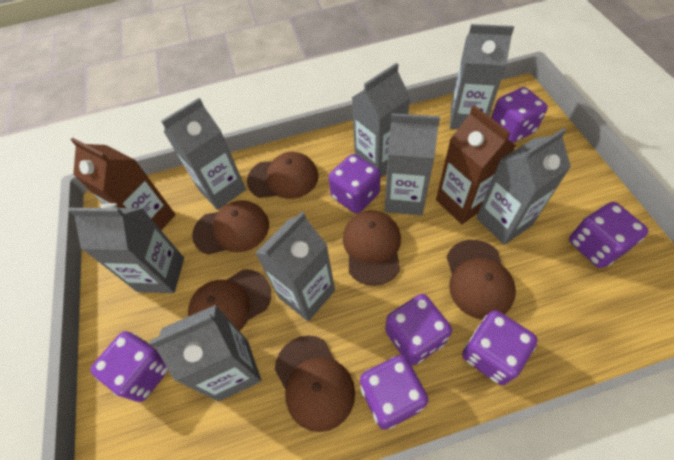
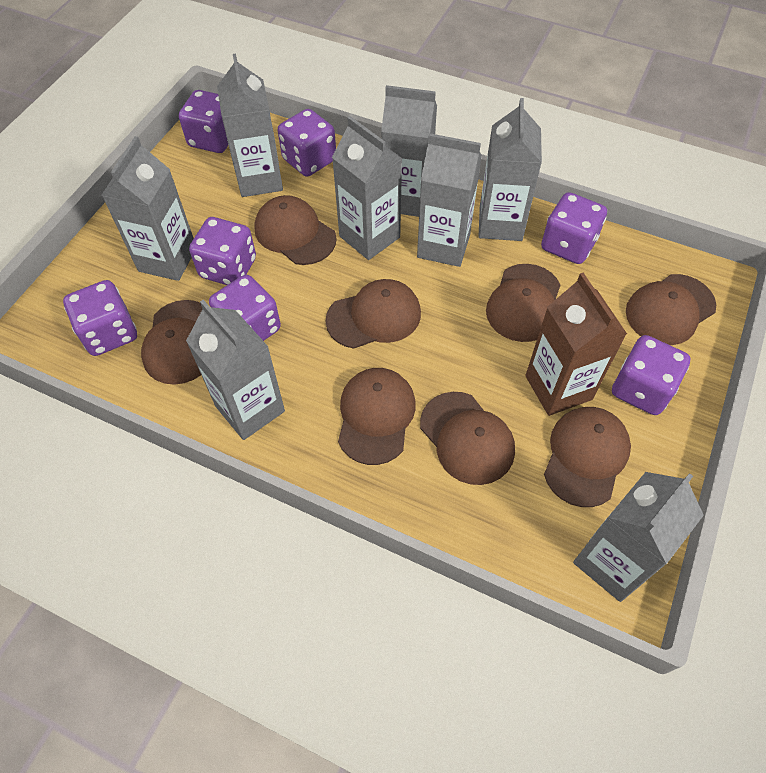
brown cap: 6 -> 8
brown carton: 2 -> 1

